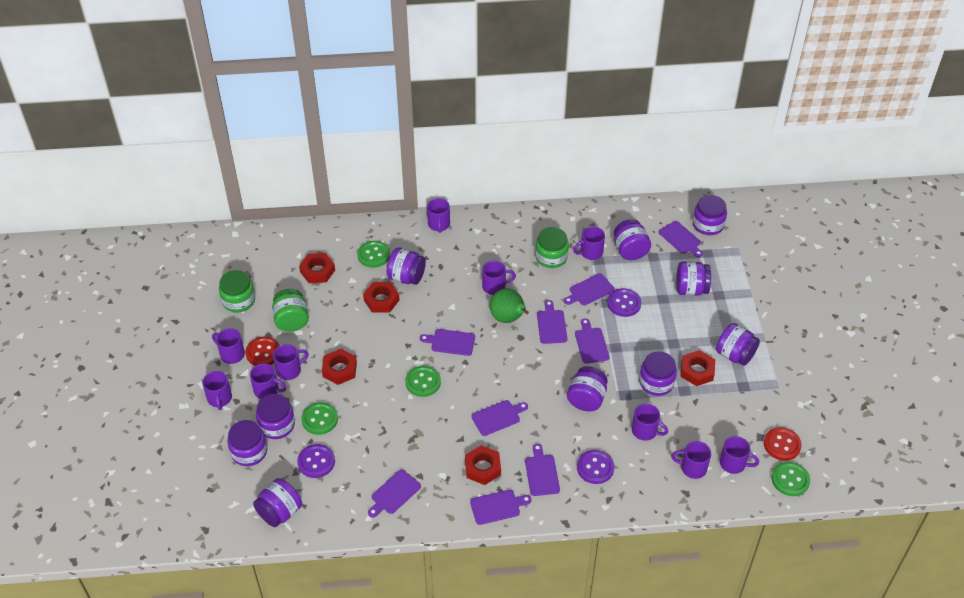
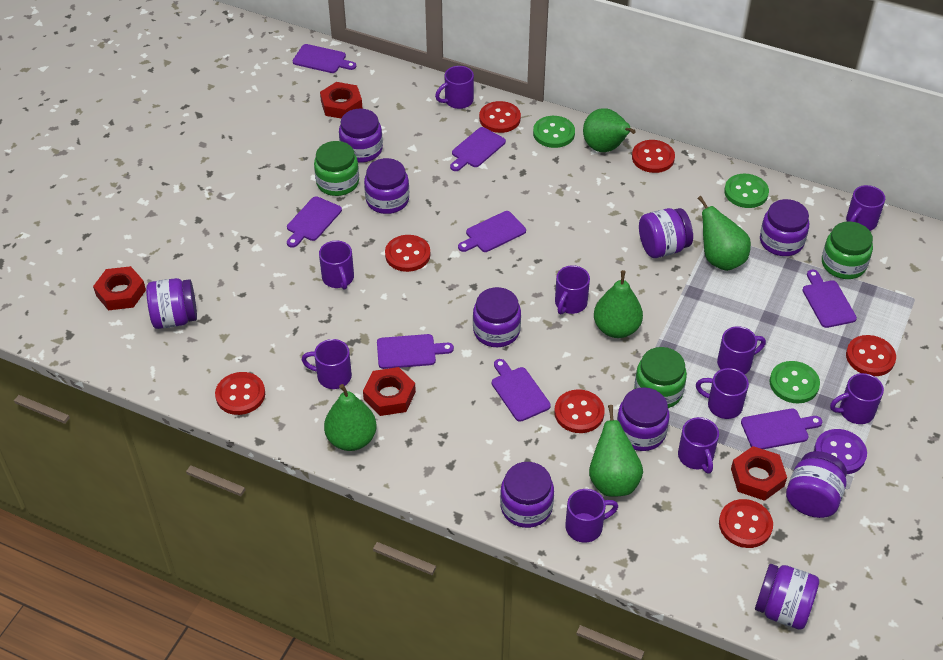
green button: 4 -> 3
green pear: 1 -> 5
purple button: 3 -> 1
purple cutting board: 9 -> 8
red button: 2 -> 7
red nut: 5 -> 4

